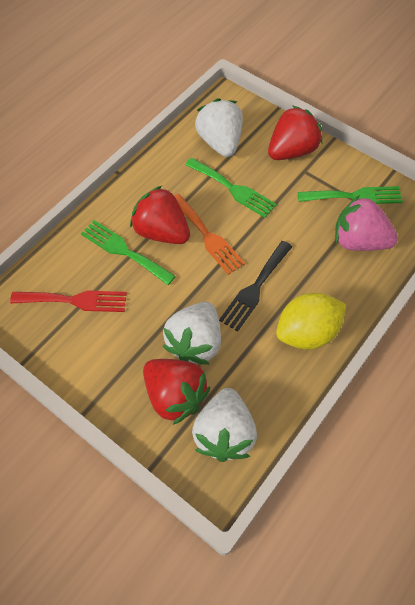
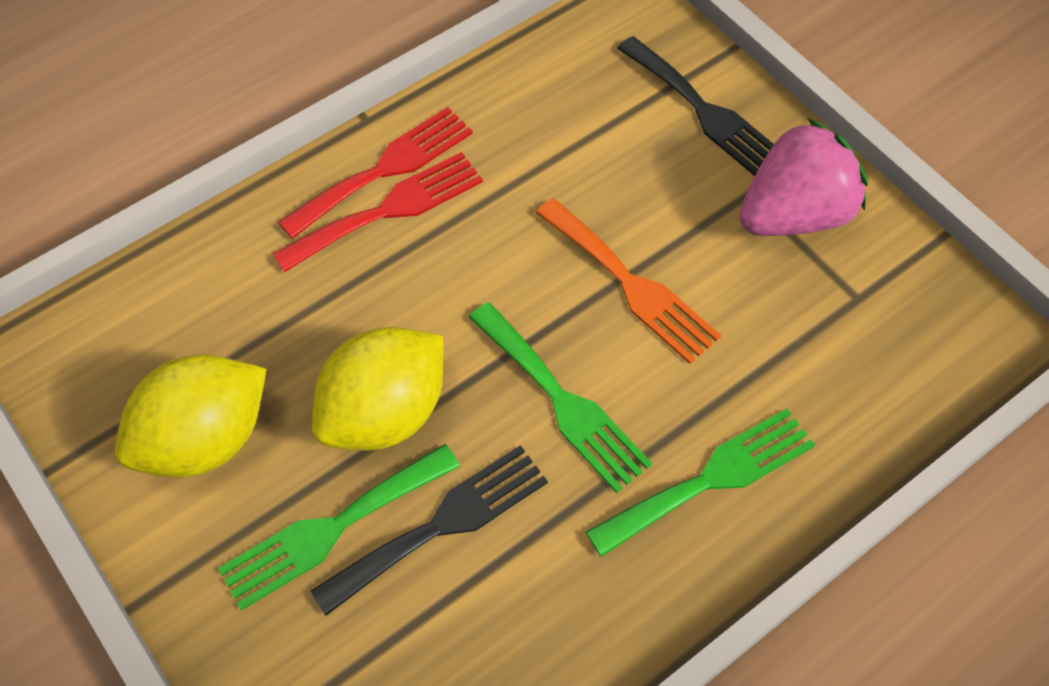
black fork: 1 -> 2
red fork: 1 -> 2
red strawberry: 3 -> 0
white strawberry: 3 -> 0
yellow lemon: 1 -> 2

